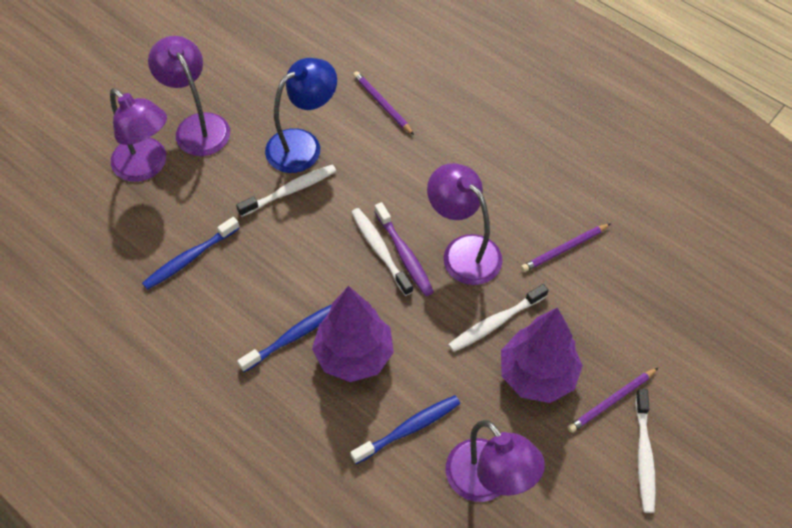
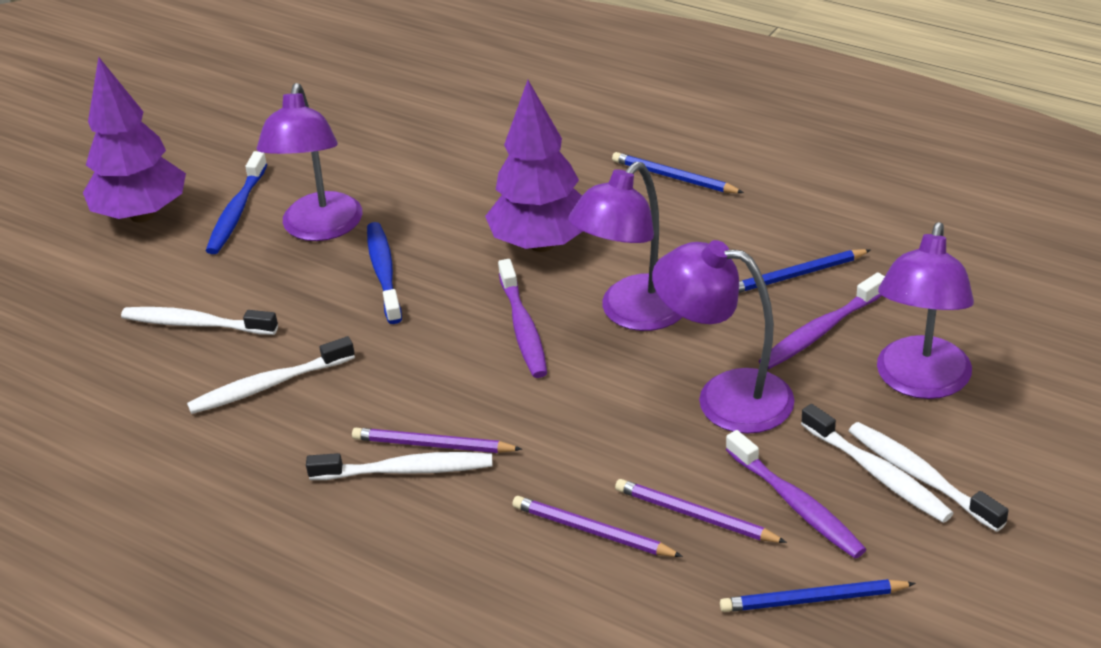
blue lamp: 1 -> 0
blue pencil: 0 -> 3
blue toothbrush: 3 -> 2
purple toothbrush: 1 -> 3
white toothbrush: 4 -> 5

